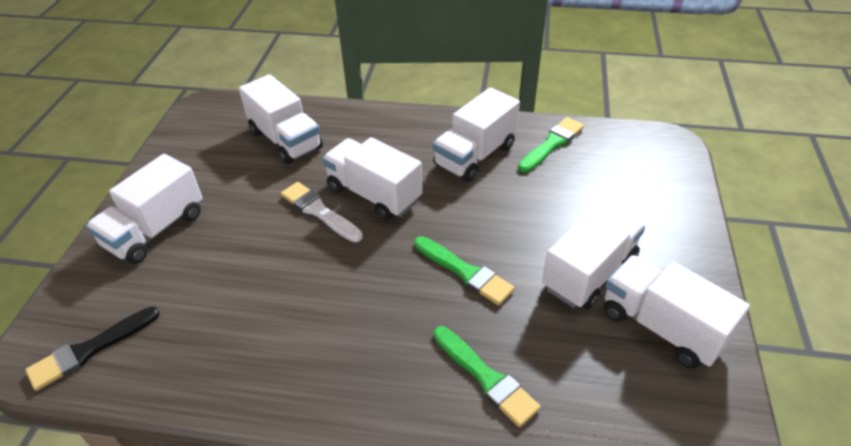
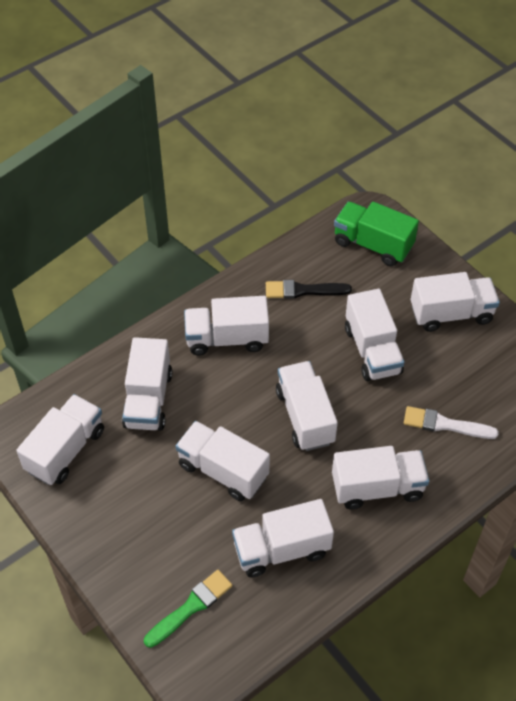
green brush: 3 -> 1
green truck: 0 -> 1
white truck: 6 -> 9

